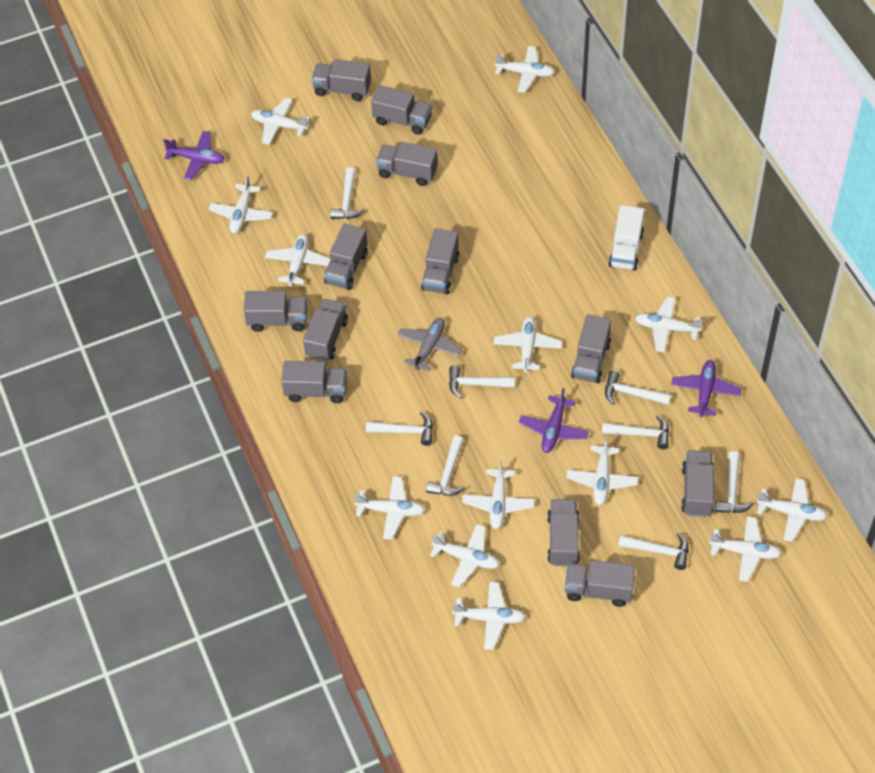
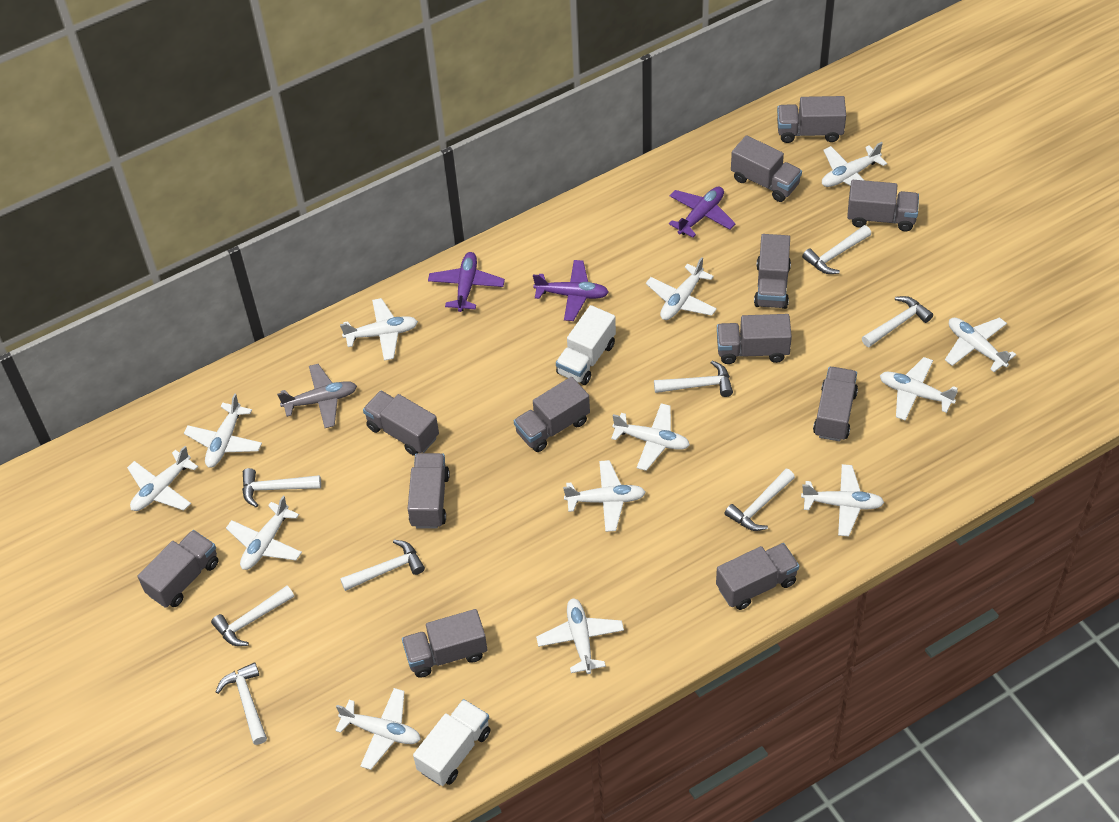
white truck: 1 -> 2

